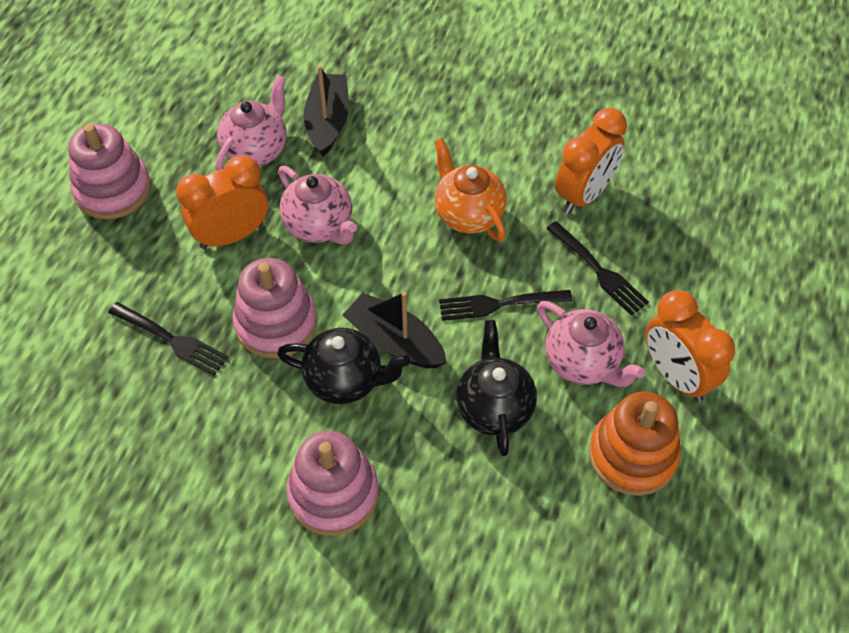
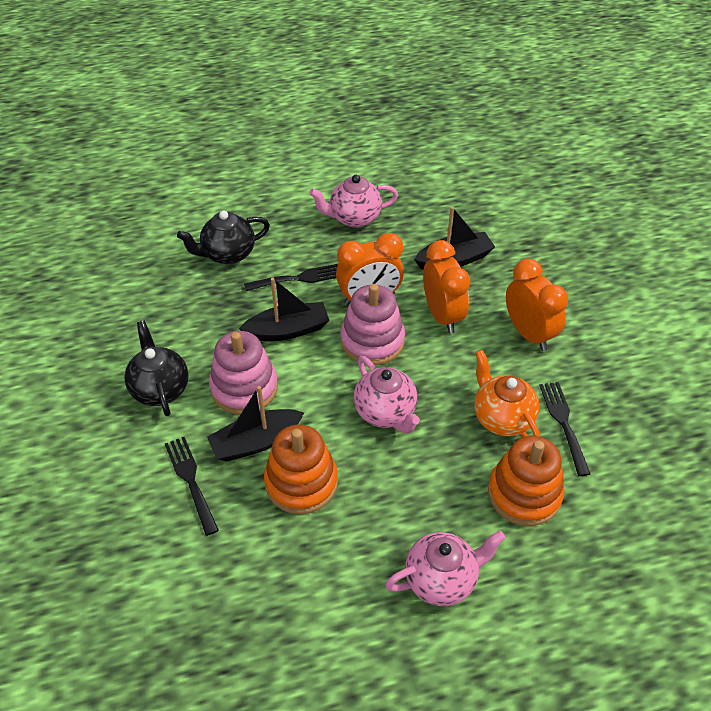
black boat: 2 -> 3
orange stacking toy: 1 -> 2
pink stacking toy: 3 -> 2

